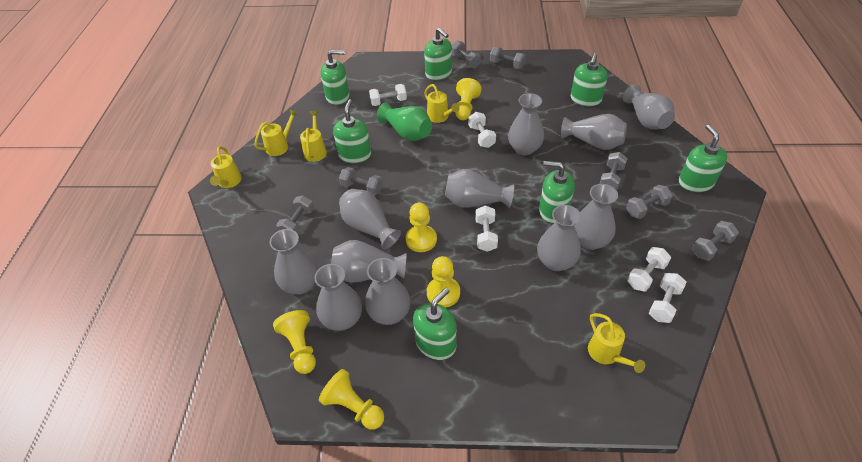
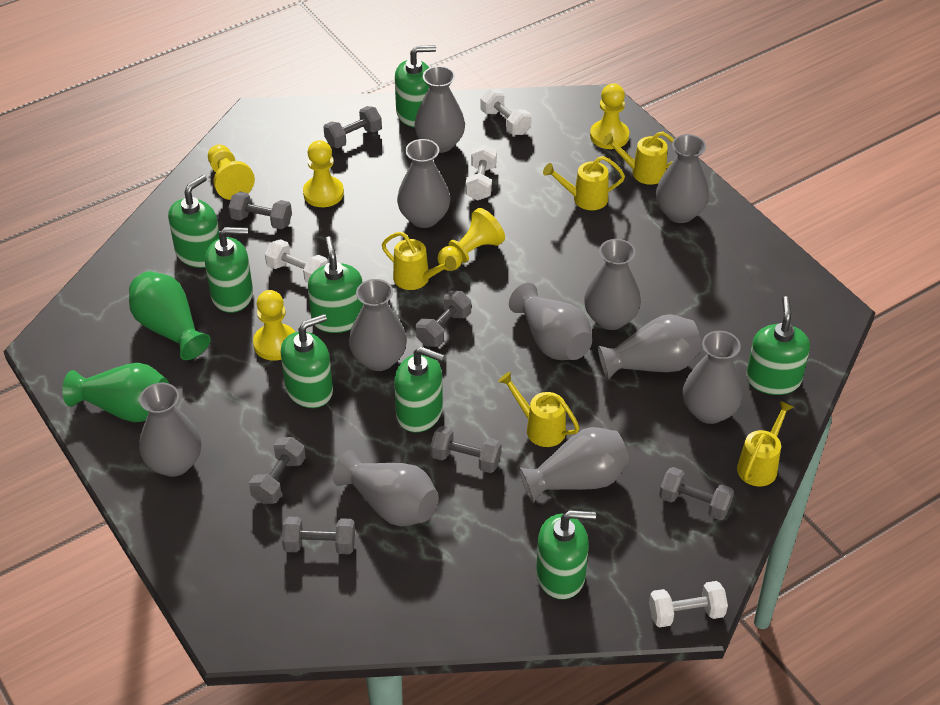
green soap dispenser: 7 -> 8
green vase: 1 -> 2
white dumbbell: 5 -> 4

